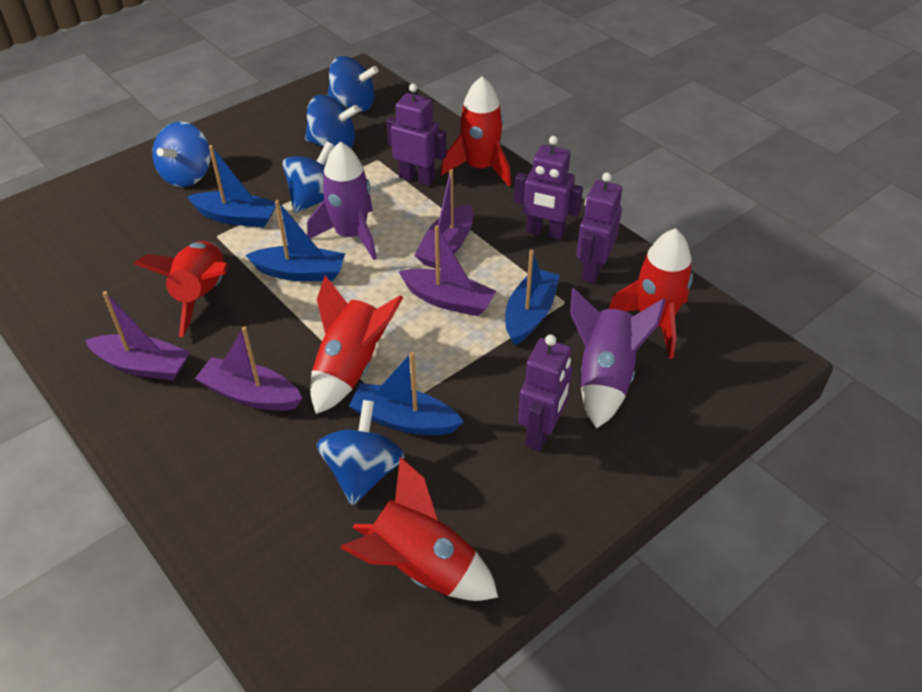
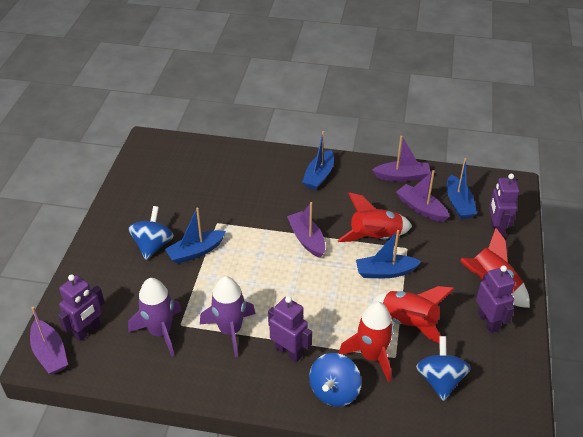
blue spinning top: 5 -> 3
red rocket: 5 -> 4

